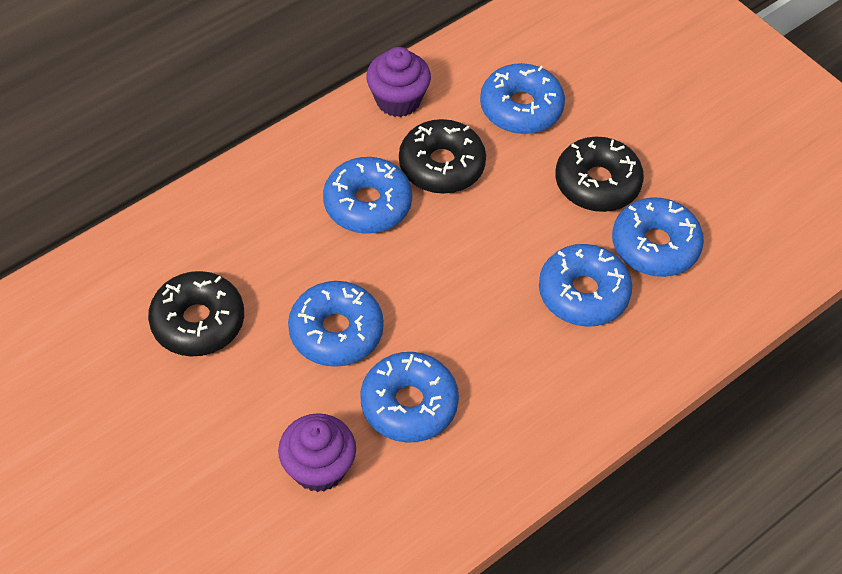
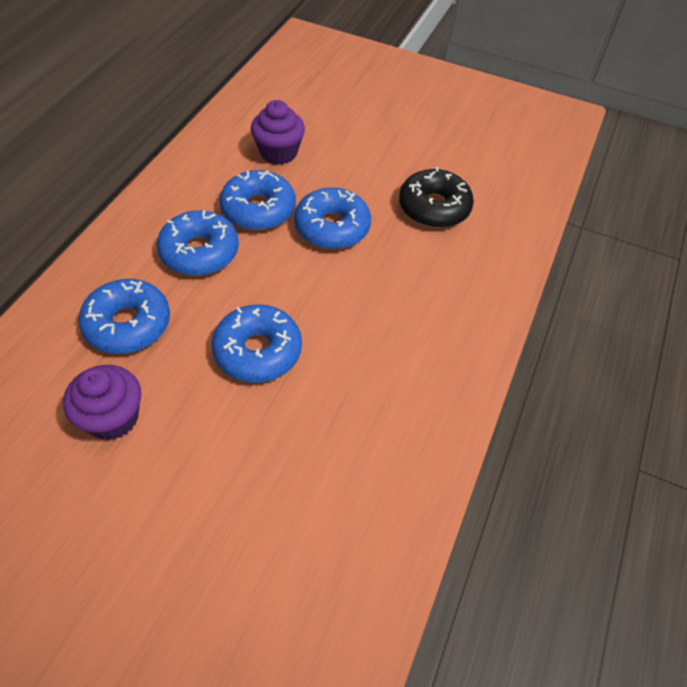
black donut: 3 -> 1
blue donut: 6 -> 5

